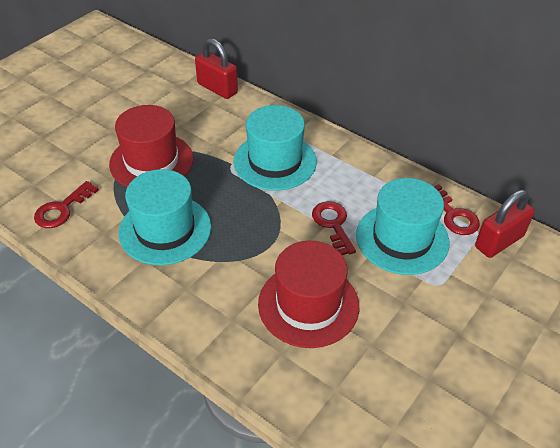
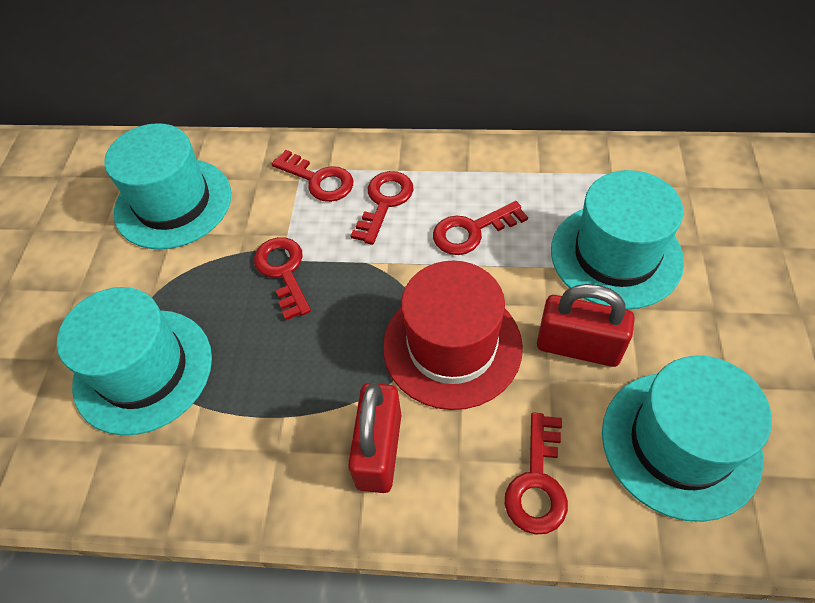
red hat: 2 -> 1
red key: 3 -> 5
turquoise hat: 3 -> 4

